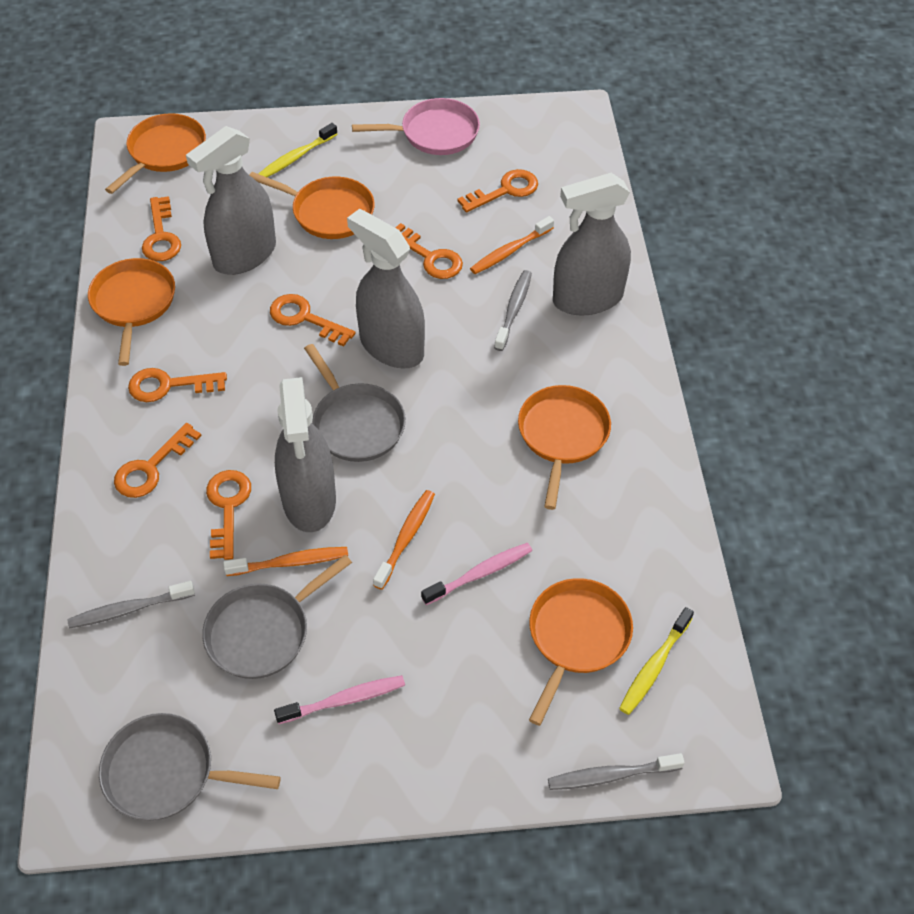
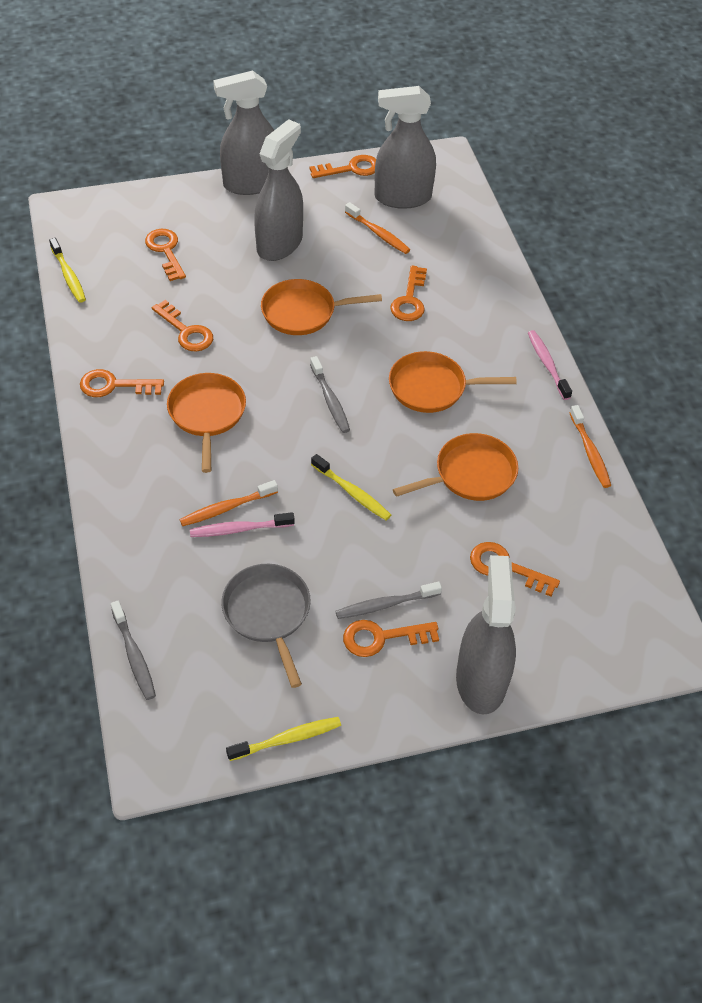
grey pan: 3 -> 1
orange pan: 5 -> 4
pink pan: 1 -> 0
yellow toothbrush: 2 -> 3

